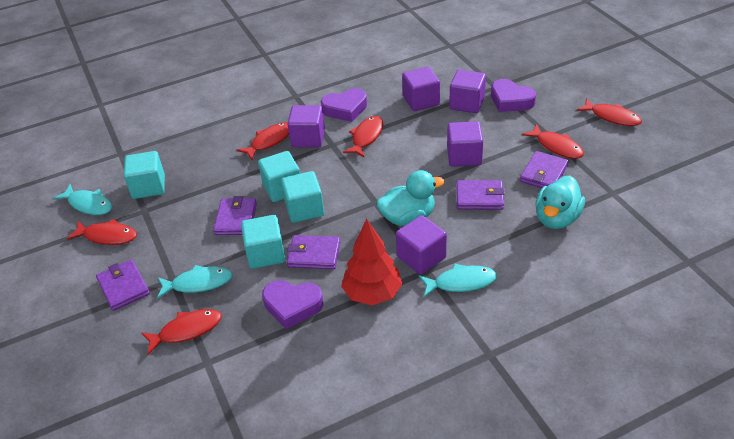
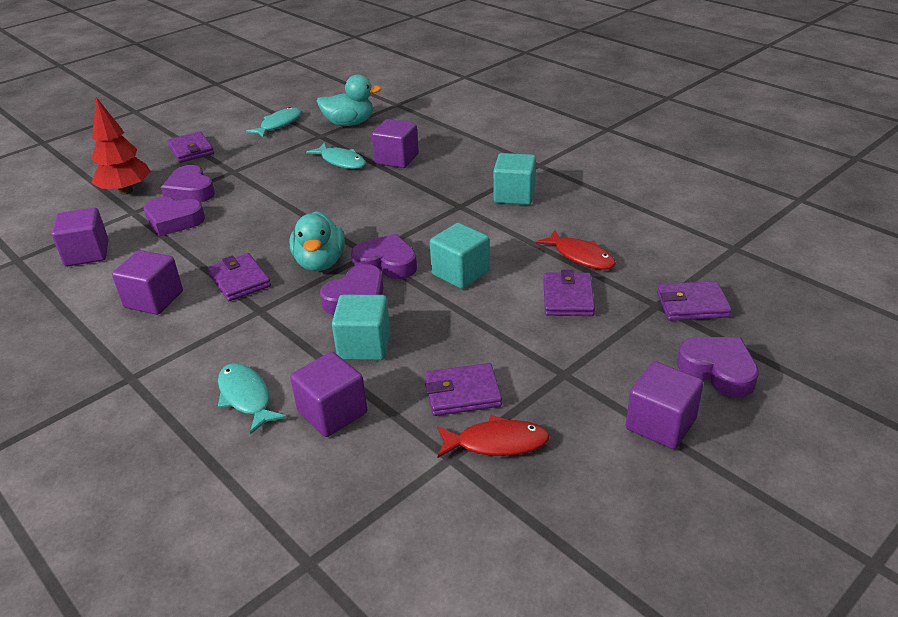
purple heart: 3 -> 5
red fish: 6 -> 2
turquoise cube: 4 -> 3

